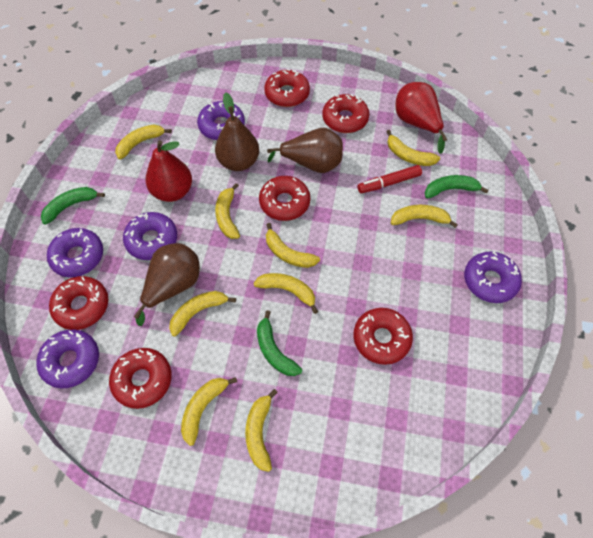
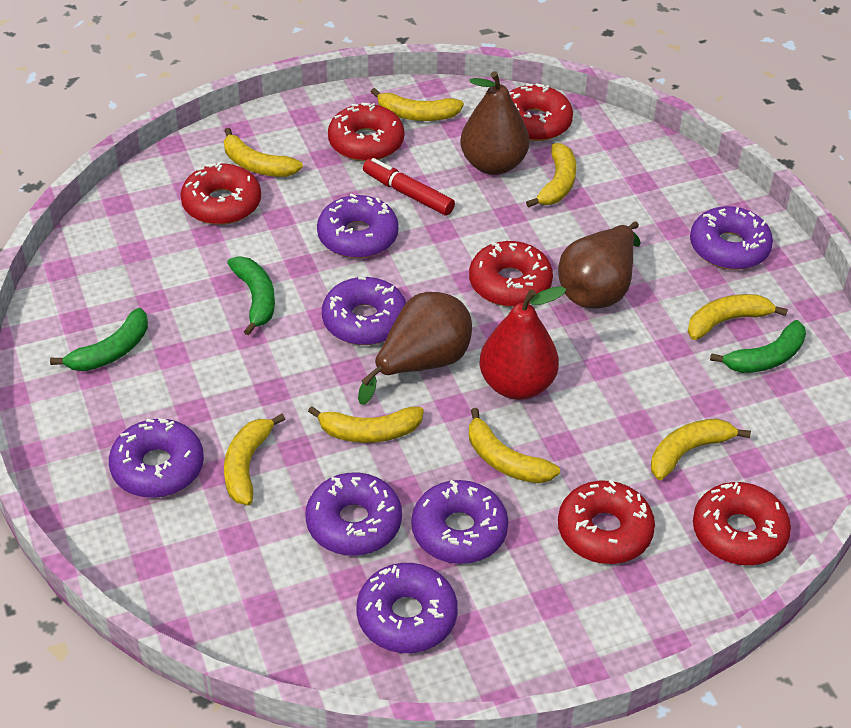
purple donut: 5 -> 7
red pear: 2 -> 1
yellow banana: 9 -> 8

